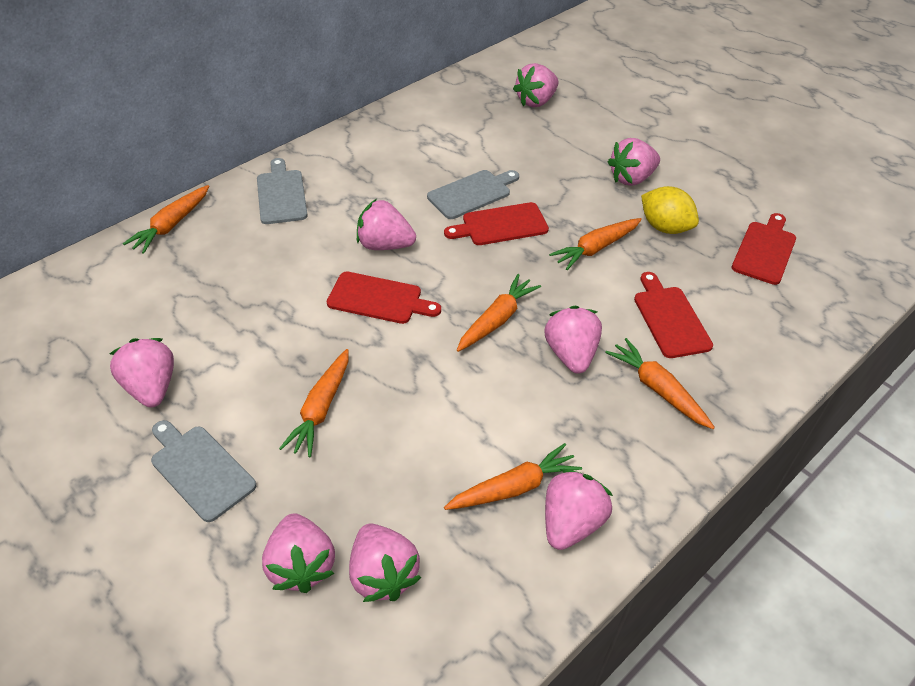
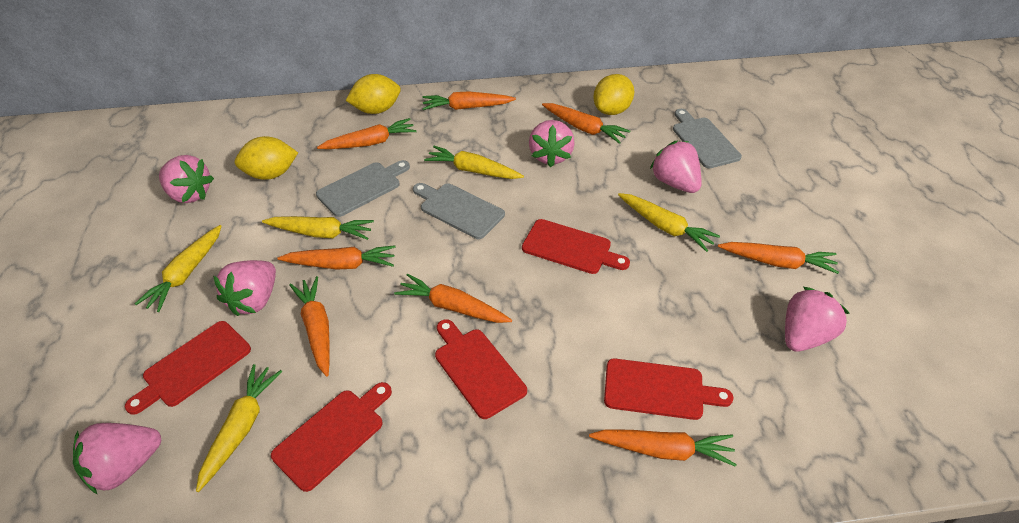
orange carrot: 6 -> 8
pink strawberry: 8 -> 6
red cutting board: 4 -> 5
yellow carrot: 0 -> 5
yellow lemon: 1 -> 3

